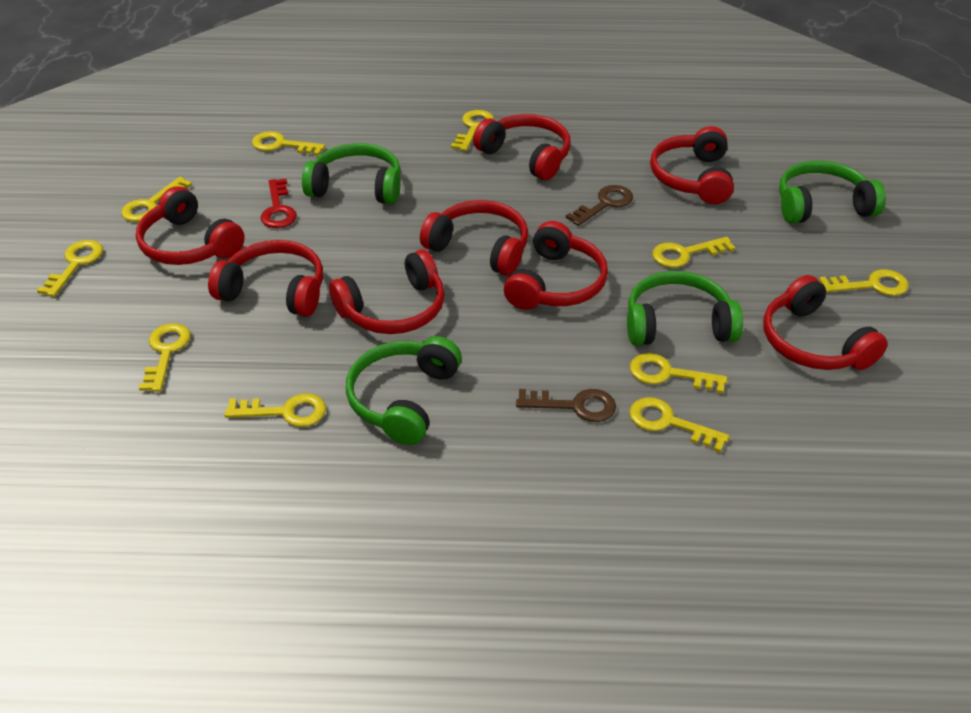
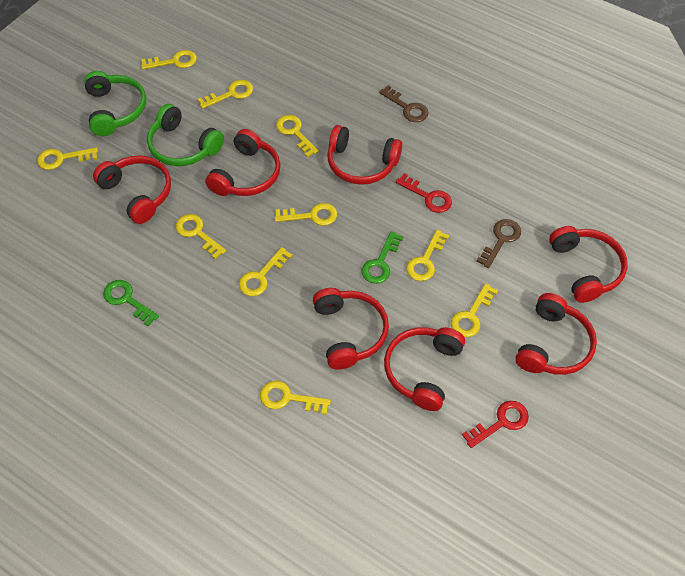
green headphones: 4 -> 2
green key: 0 -> 2
red headphones: 8 -> 7
red key: 1 -> 2

